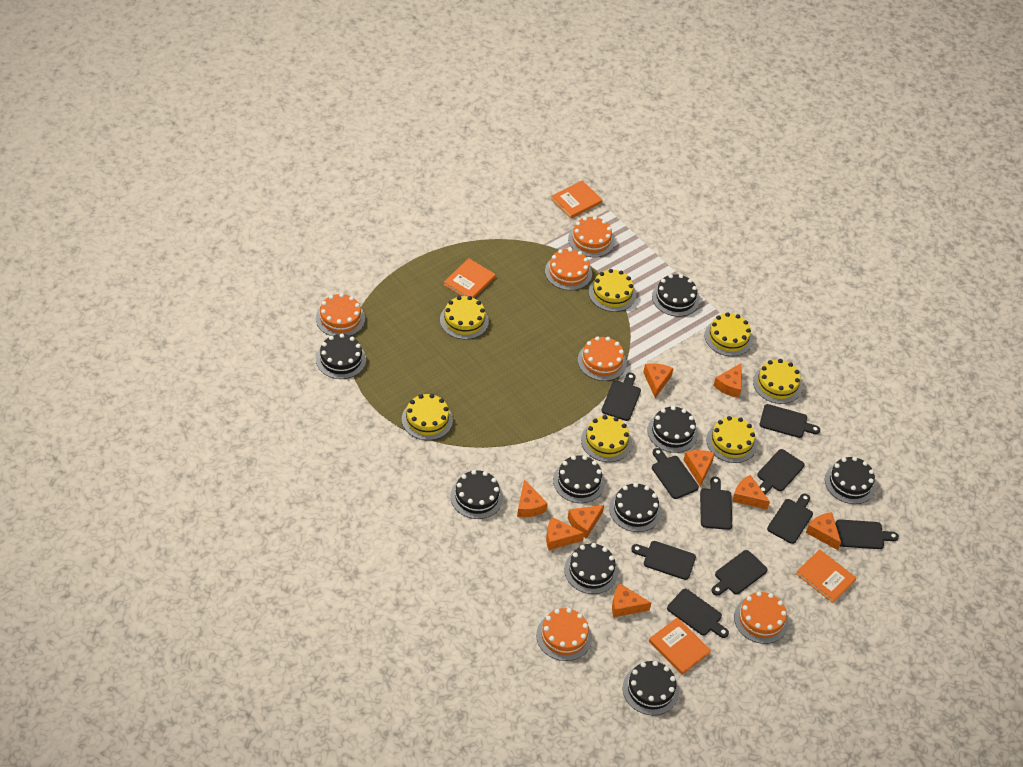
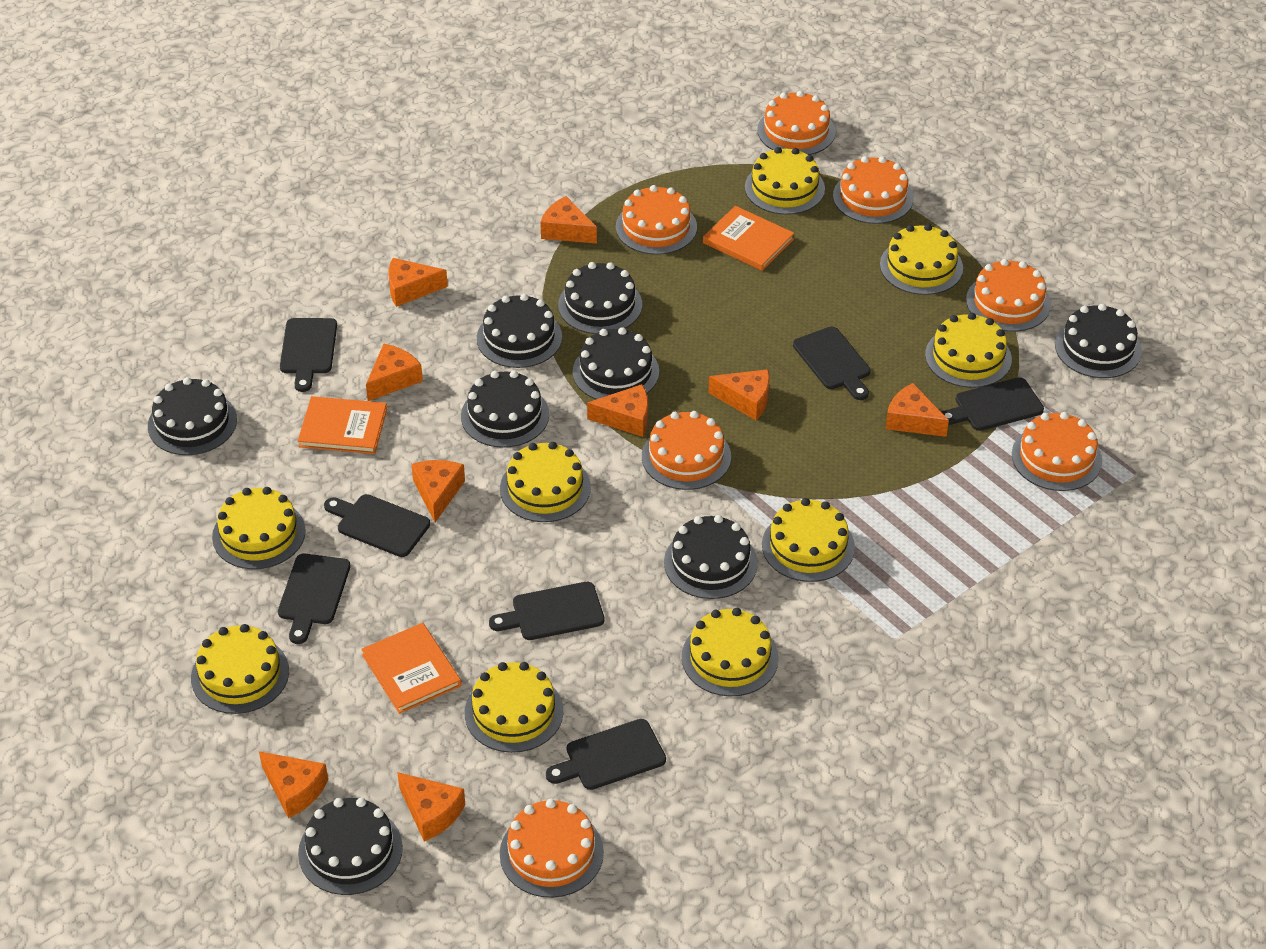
black cake: 9 -> 8
black cutting board: 10 -> 7
orange book: 4 -> 3
orange cake: 6 -> 7
yellow cake: 7 -> 9

